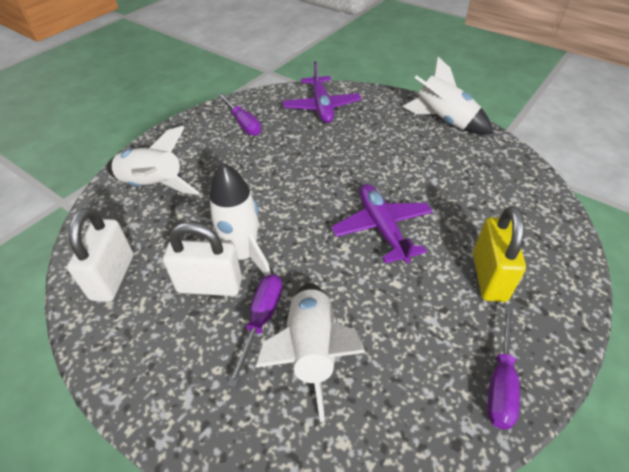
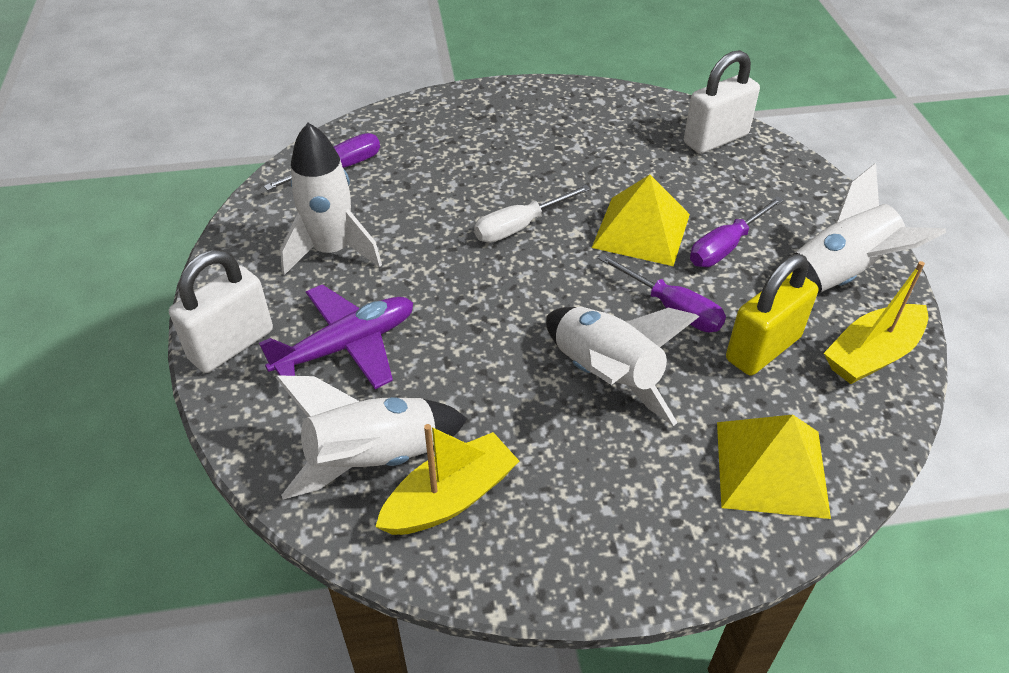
purple plane: 2 -> 1
white screwdriver: 0 -> 1
yellow boat: 0 -> 2
yellow pyramid: 0 -> 2

